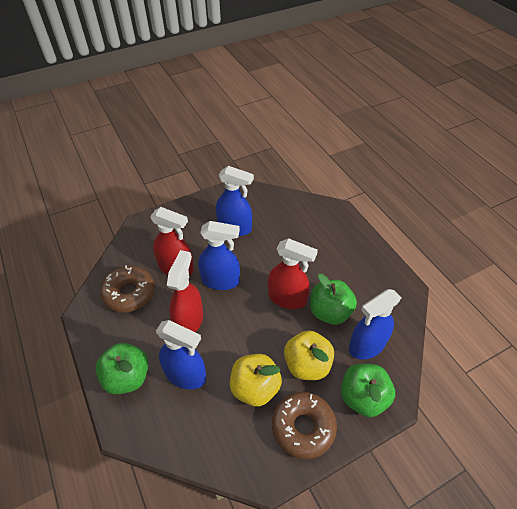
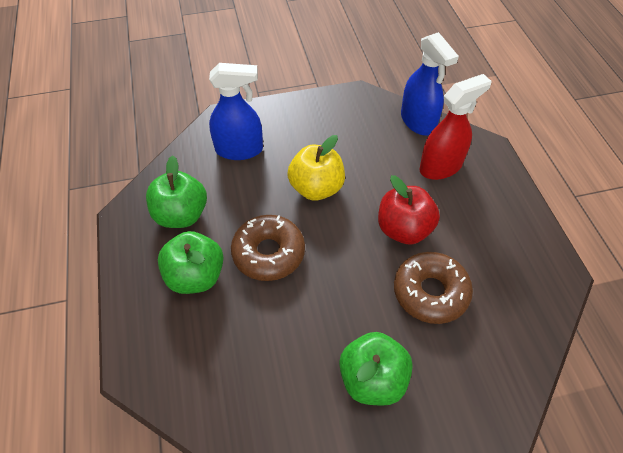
blue spray bottle: 4 -> 2
red apple: 0 -> 1
red spray bottle: 3 -> 1
yellow apple: 2 -> 1

